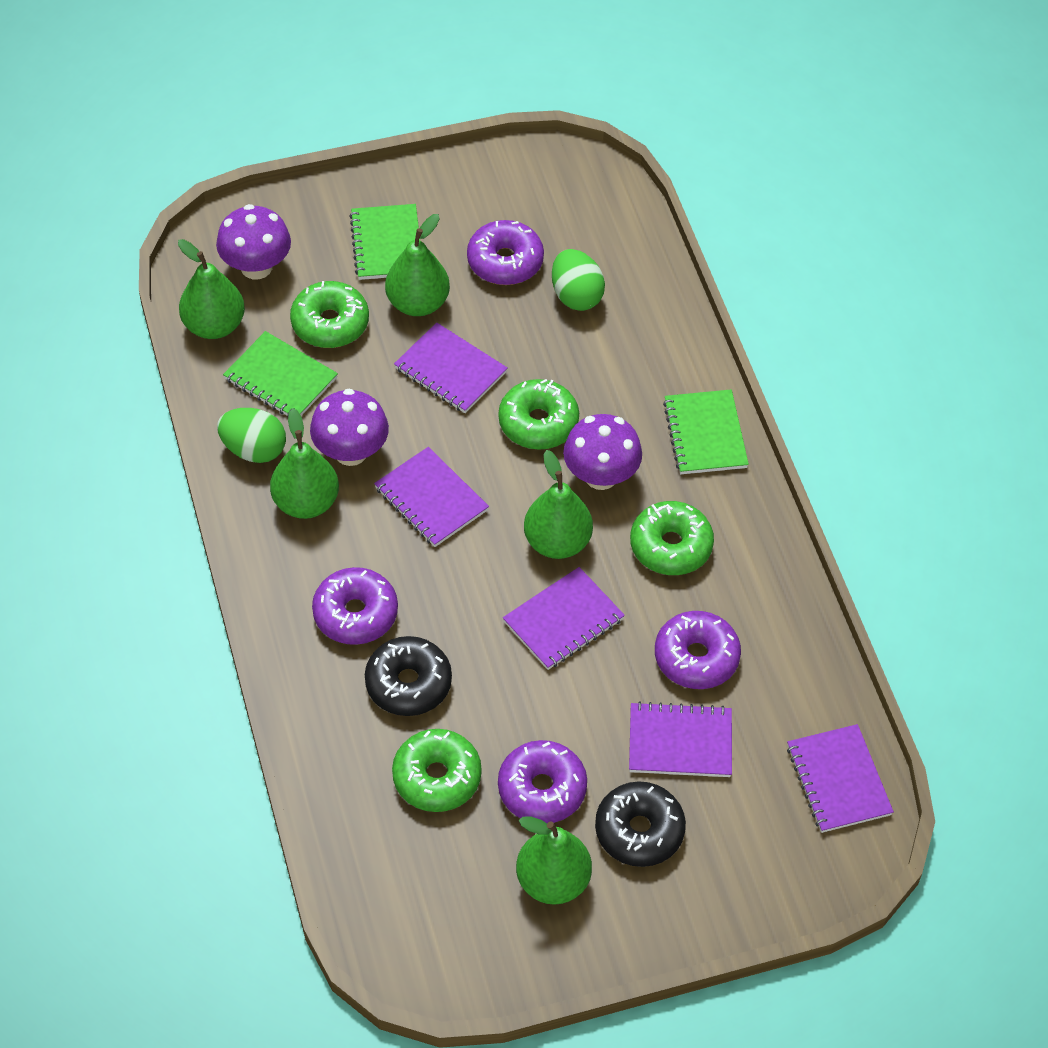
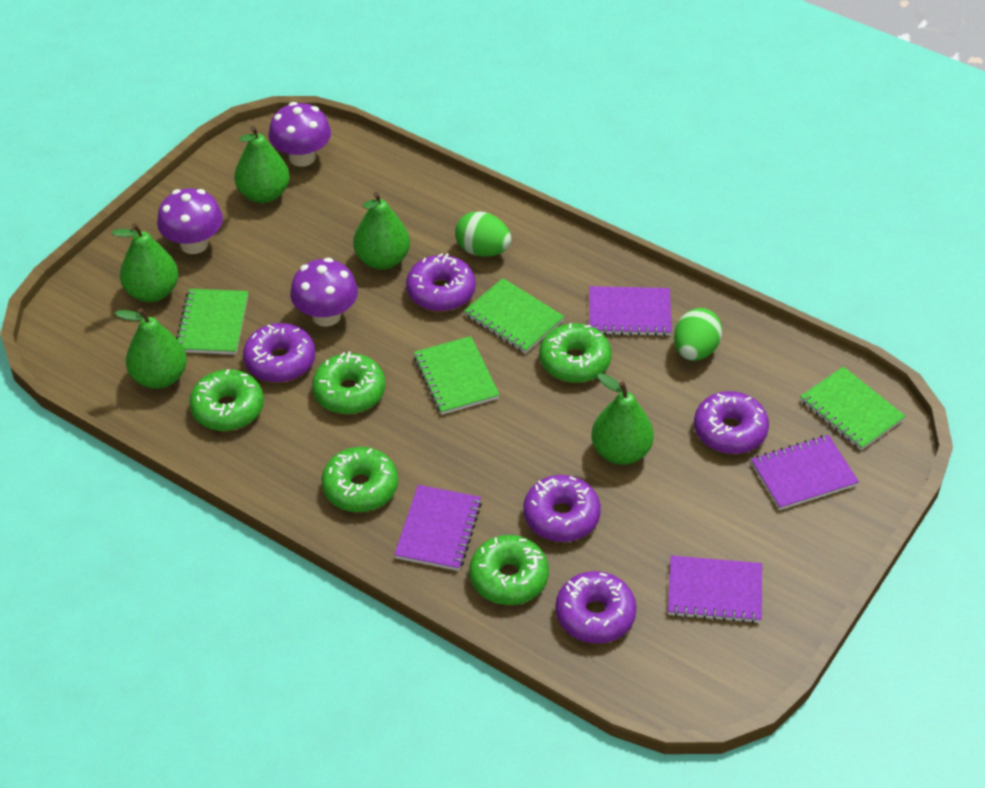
black donut: 2 -> 0
green donut: 4 -> 5
green notebook: 3 -> 4
purple donut: 4 -> 5
purple notebook: 5 -> 4

